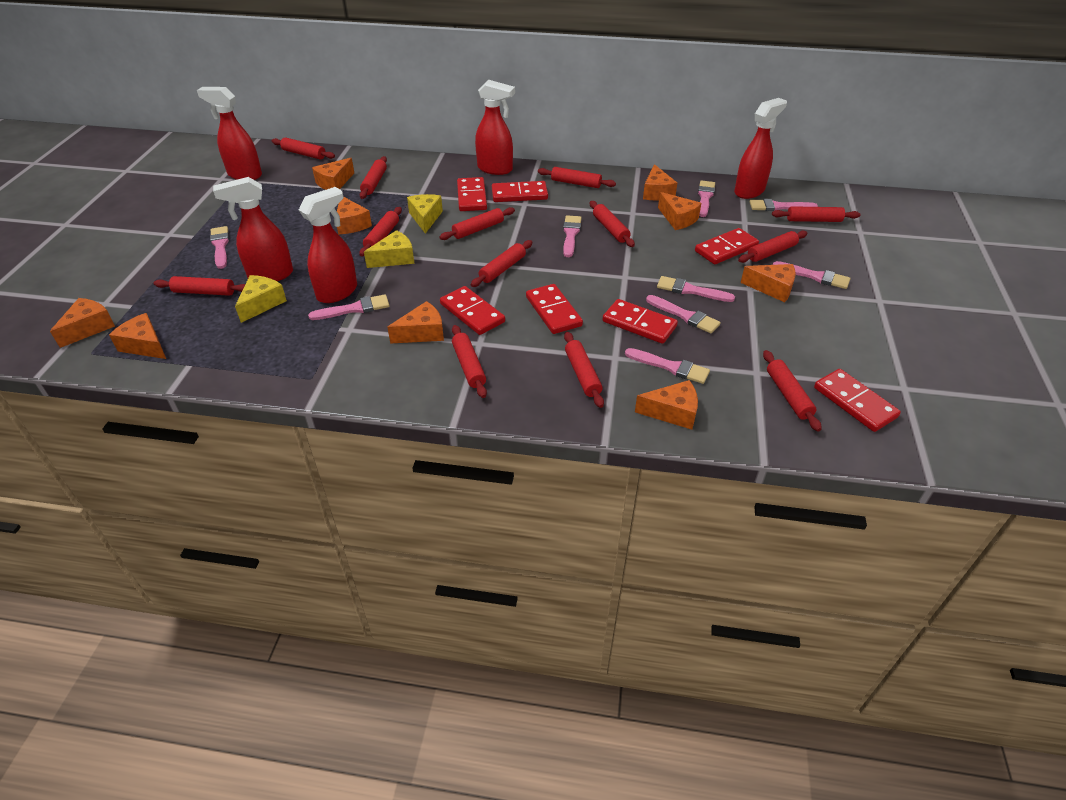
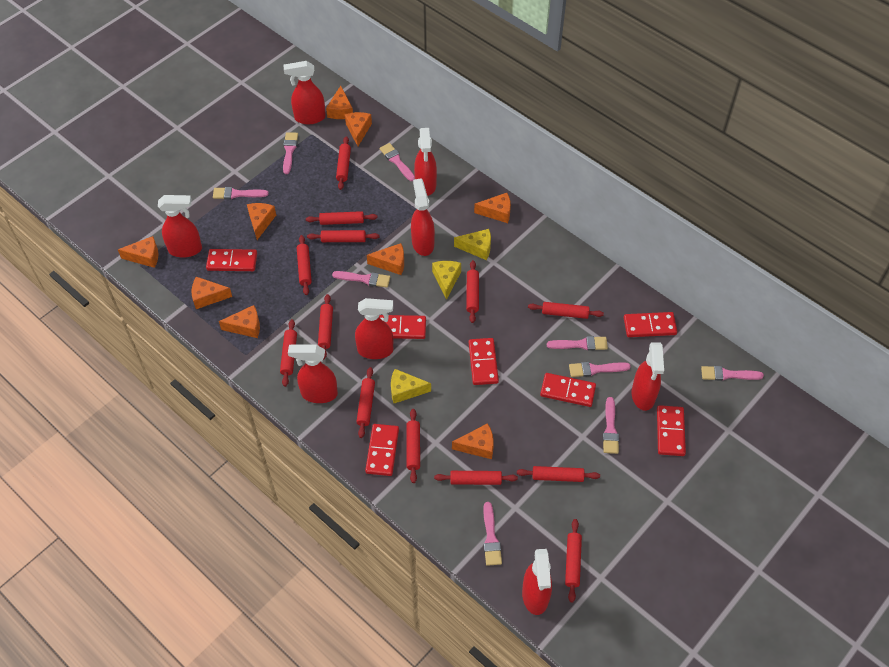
red spray bottle: 5 -> 8

